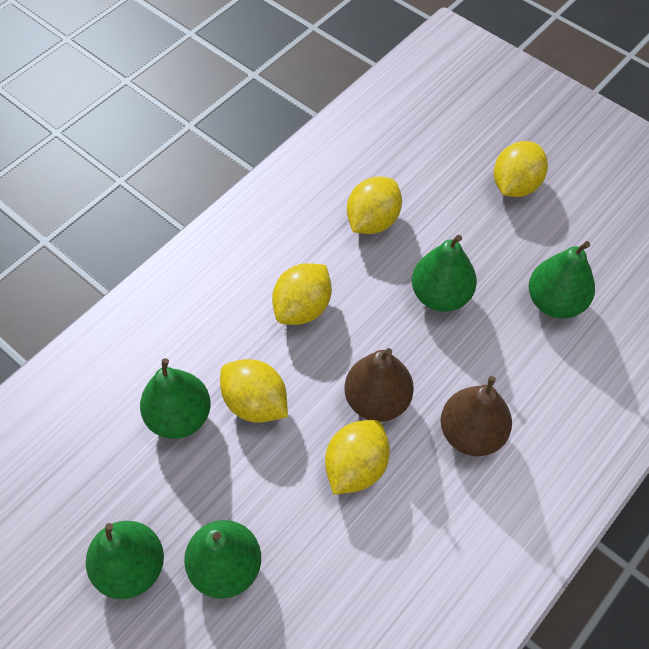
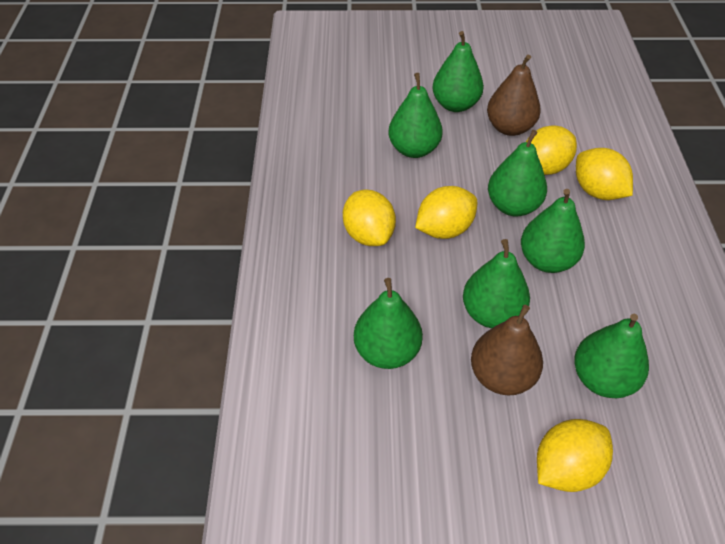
green pear: 5 -> 7

